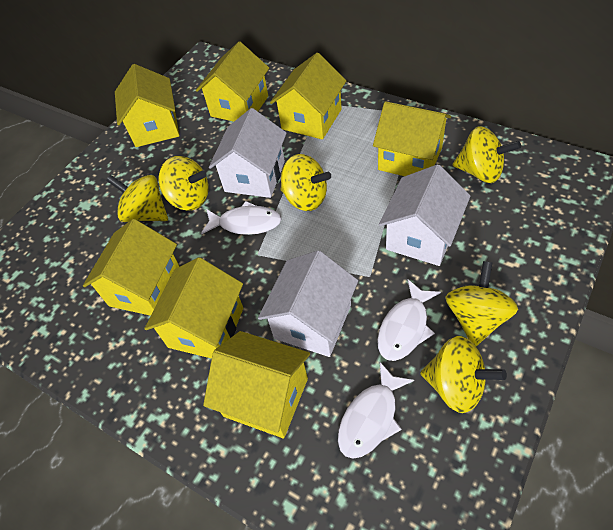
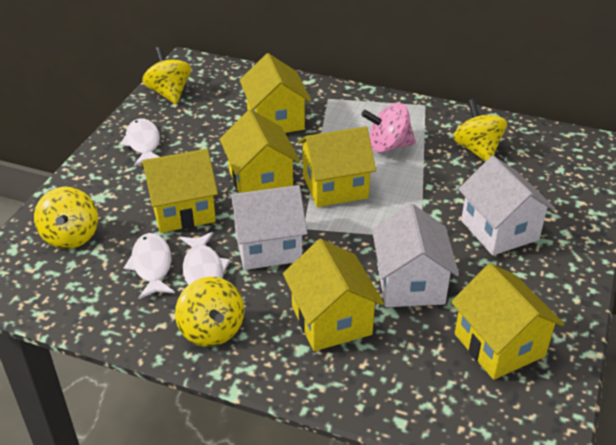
pink spinning top: 0 -> 1
yellow house: 7 -> 6
yellow spinning top: 6 -> 4

